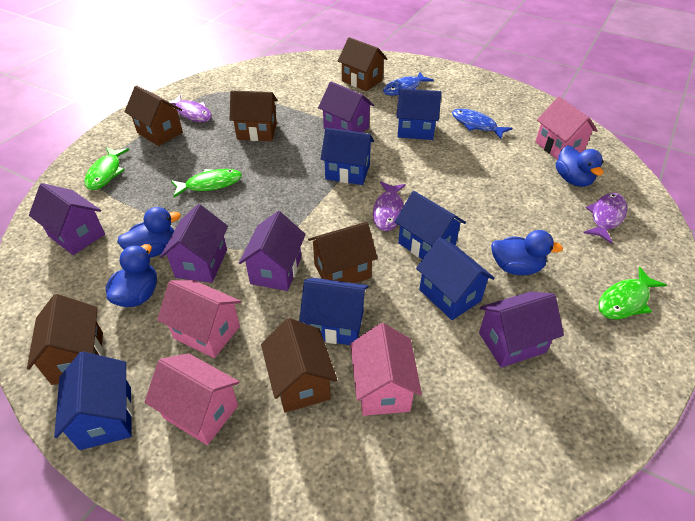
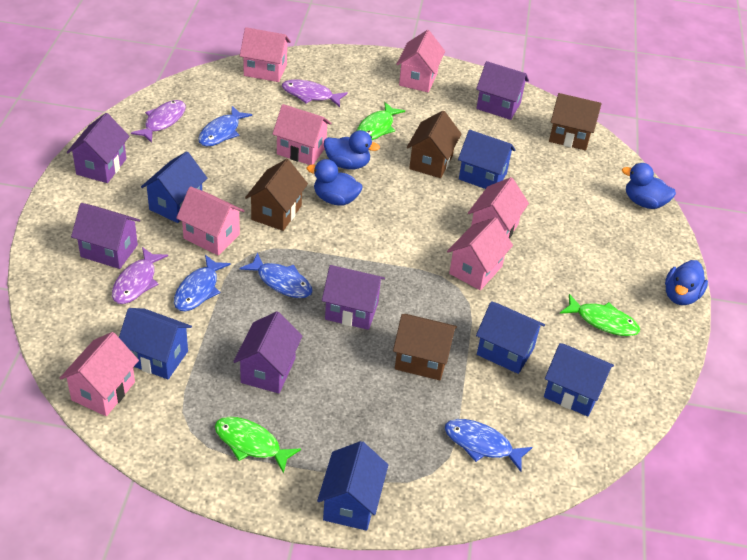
blue fish: 2 -> 4
brown house: 6 -> 4
pink house: 4 -> 7

